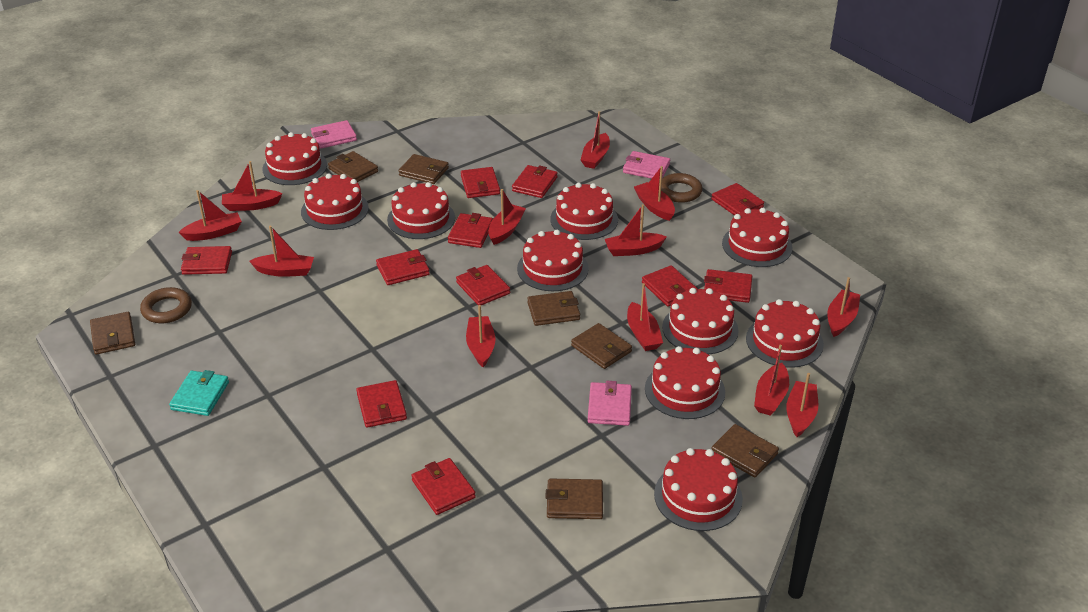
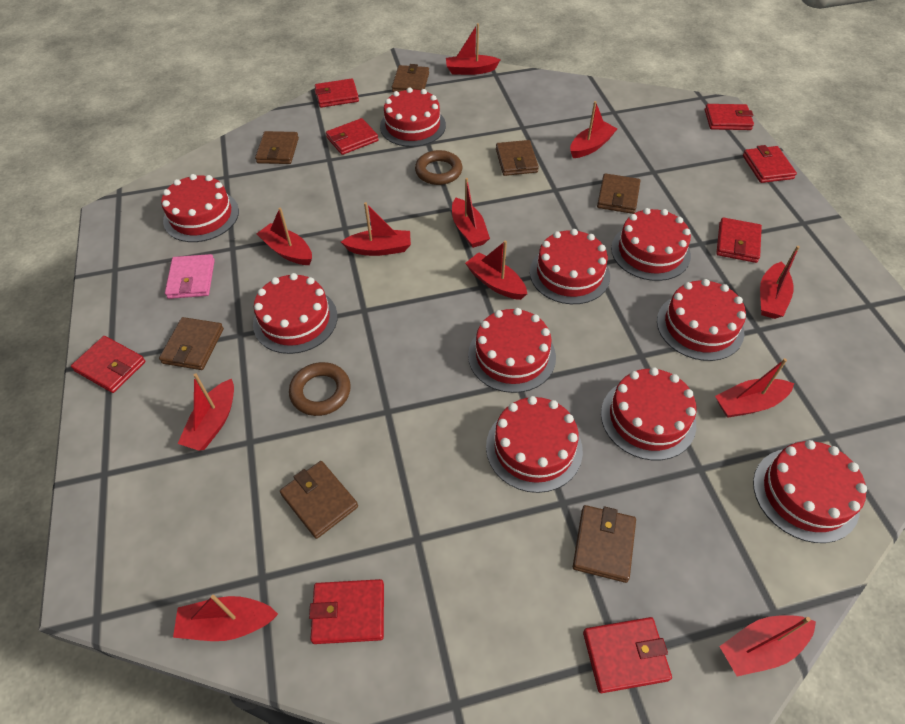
pink wallet: 3 -> 1
red boat: 12 -> 11
red wallet: 11 -> 8
turquoise wallet: 1 -> 0

